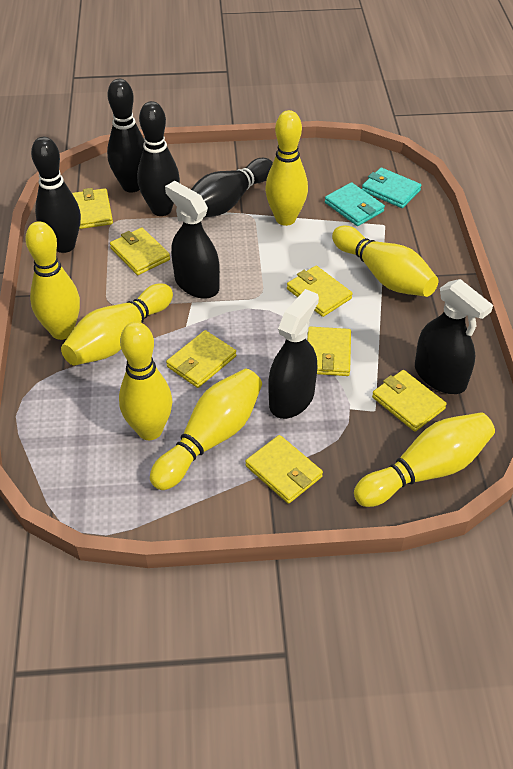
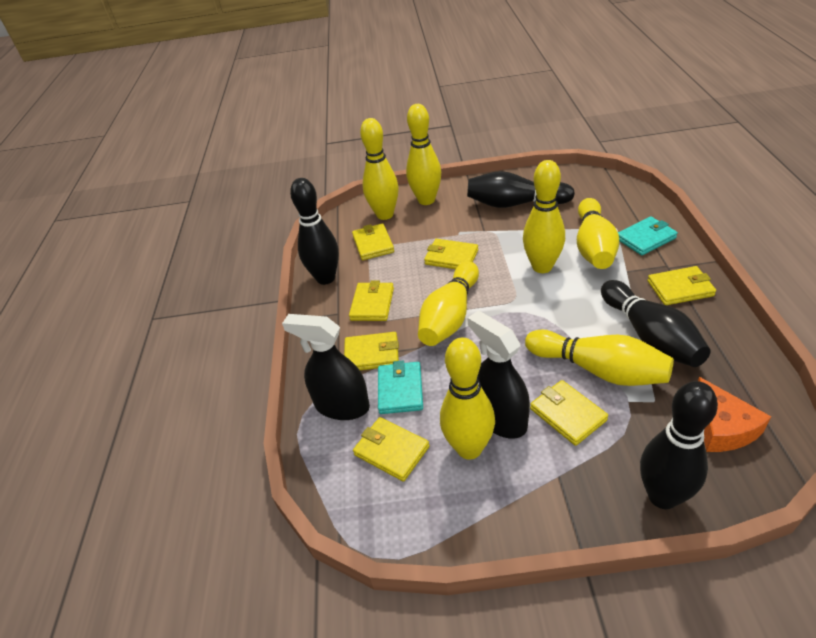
black spray bottle: 3 -> 2
orange cheese: 0 -> 1

